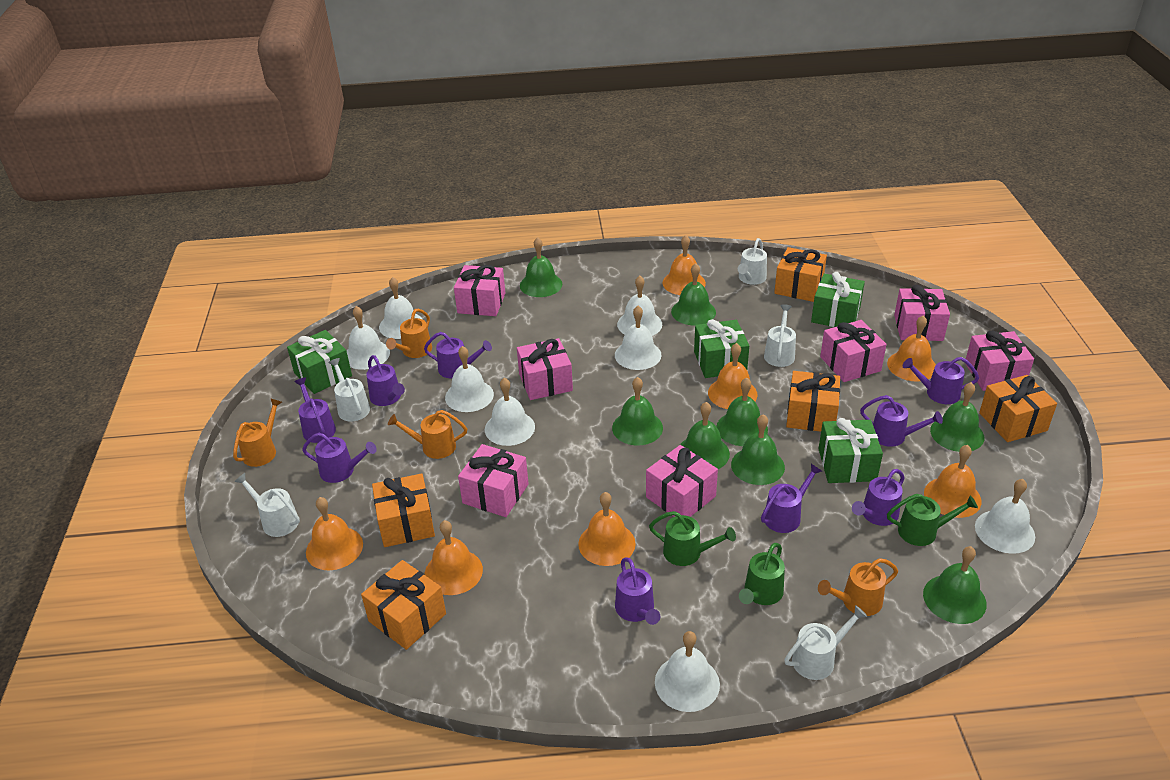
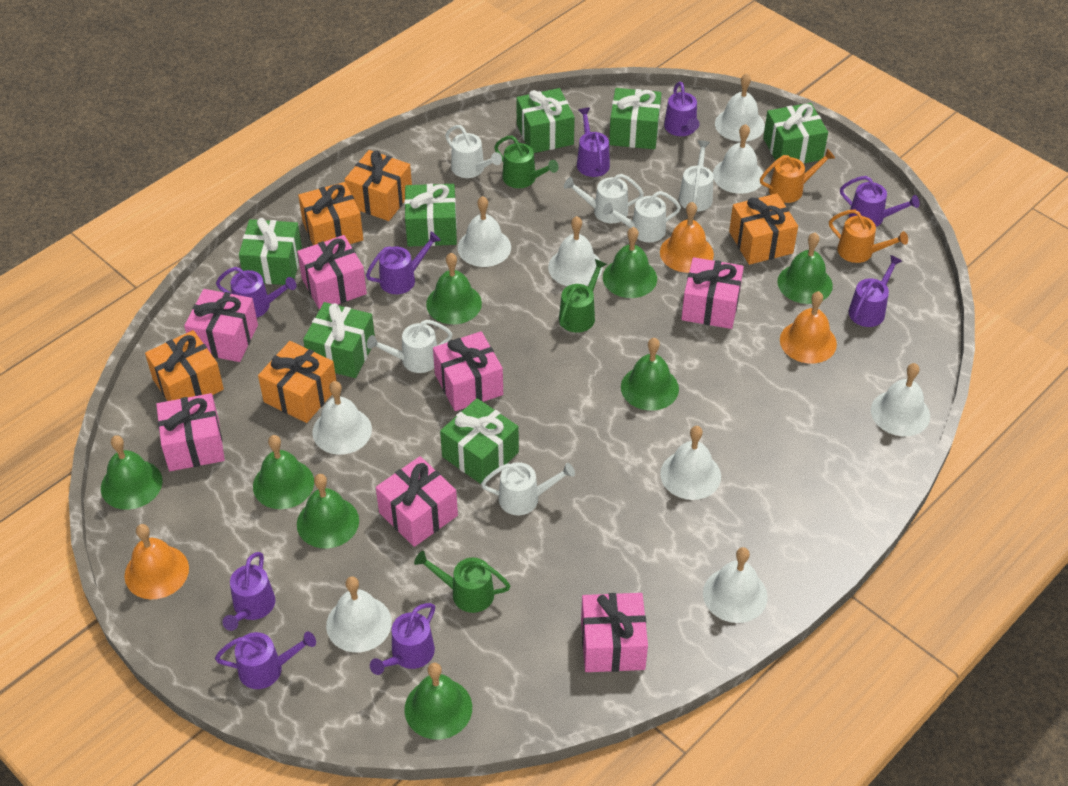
green gift: 4 -> 7
orange bell: 7 -> 3
orange watering can: 4 -> 2
white bell: 8 -> 9
white watering can: 5 -> 6

